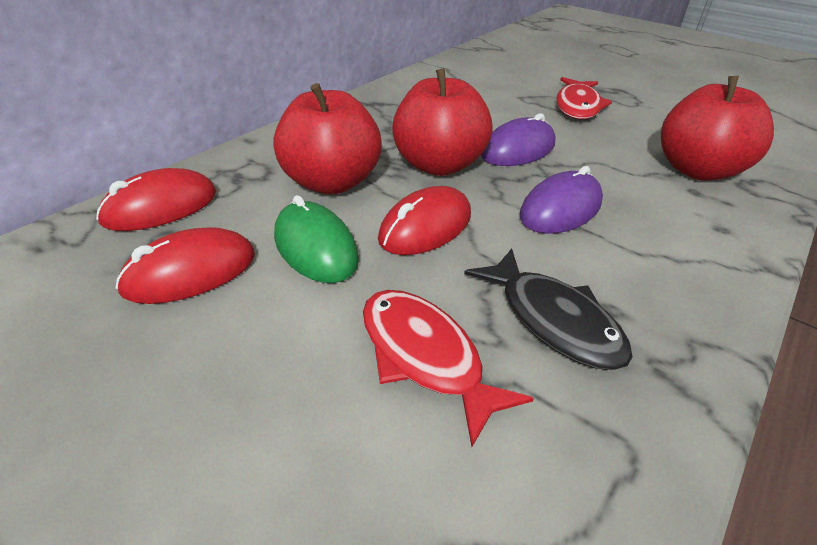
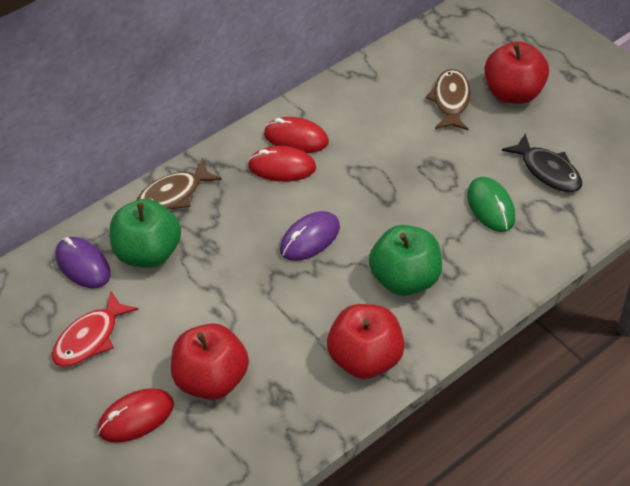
brown fish: 0 -> 2
green apple: 0 -> 2
red fish: 2 -> 1

